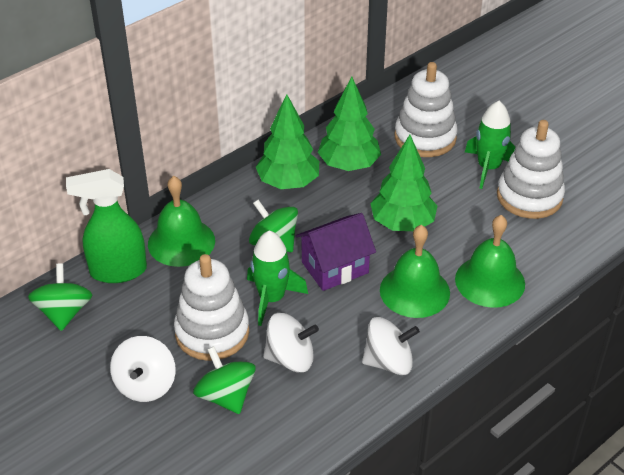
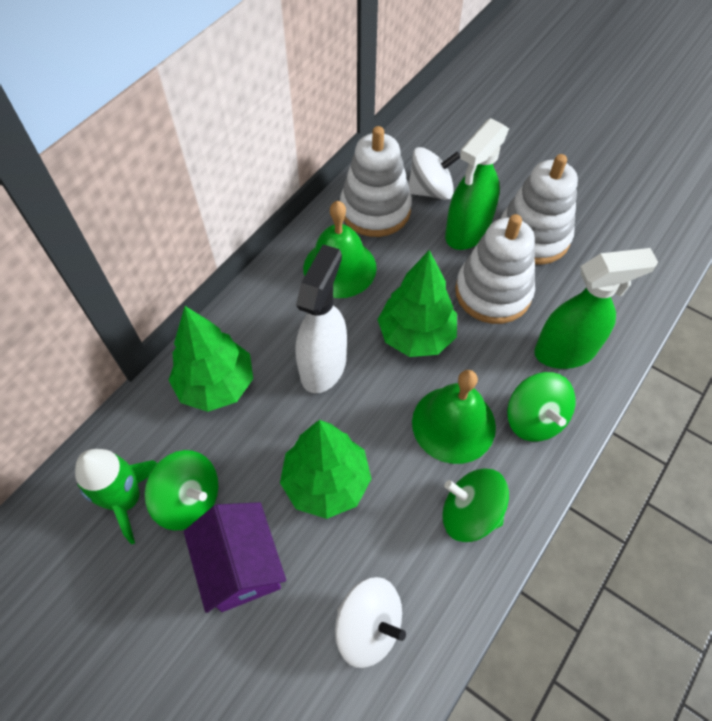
green bell: 3 -> 2
green rocket: 2 -> 1
green spray bottle: 1 -> 2
white spinning top: 3 -> 2
white spray bottle: 0 -> 1

